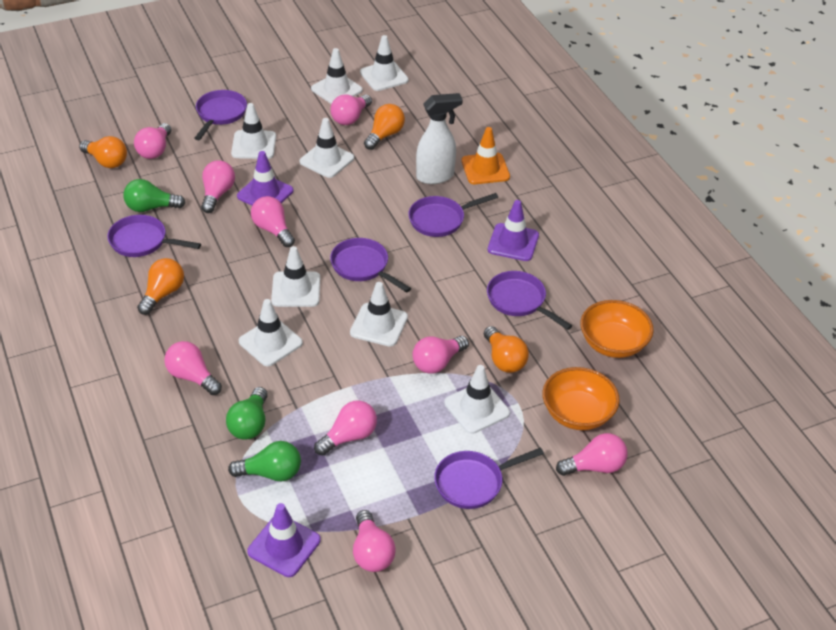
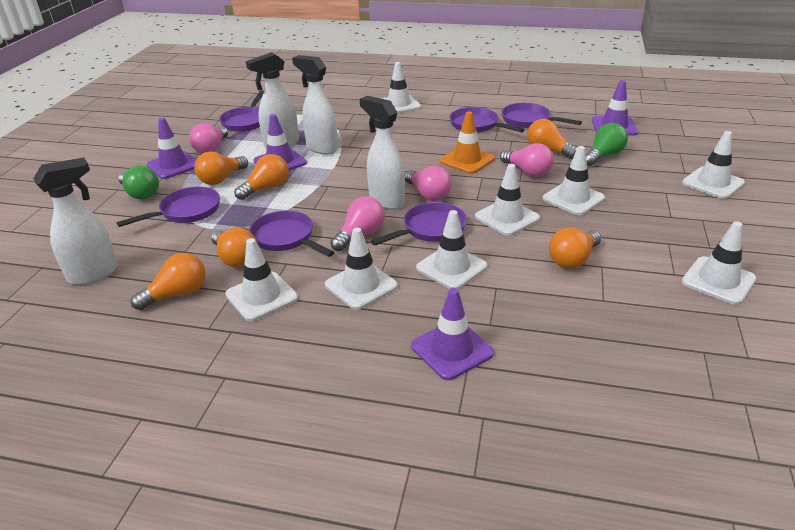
green light bulb: 3 -> 2
orange bowl: 2 -> 0
orange light bulb: 4 -> 6
pink light bulb: 9 -> 4
purple traffic cone: 3 -> 4
white spray bottle: 1 -> 4

